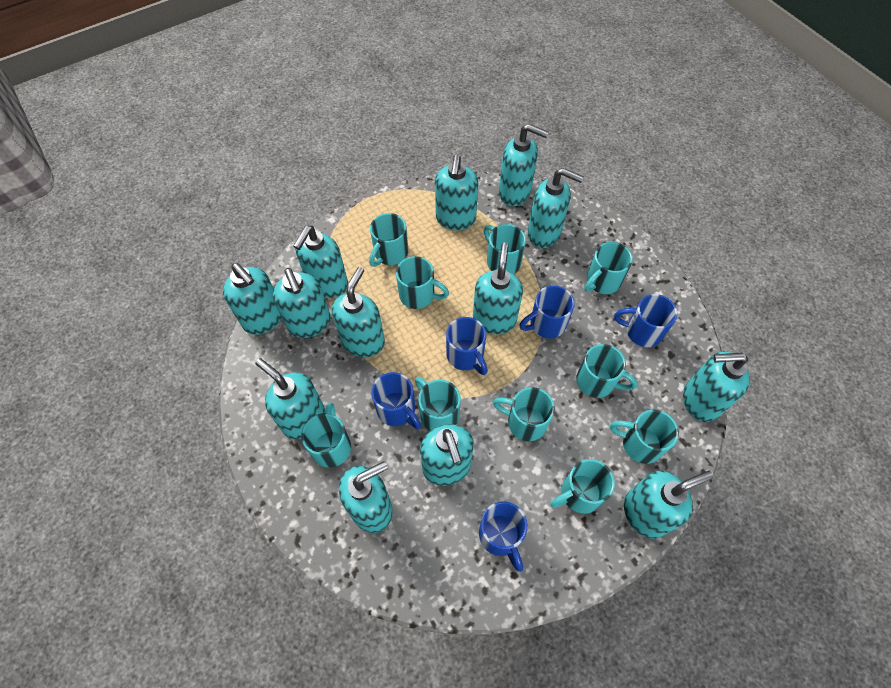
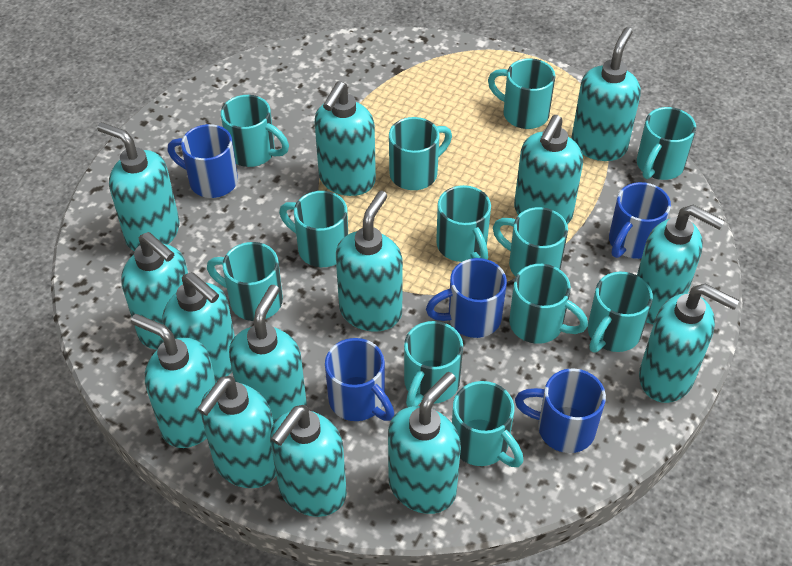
turquoise mug: 10 -> 12
turquoise soap dispenser: 13 -> 14

